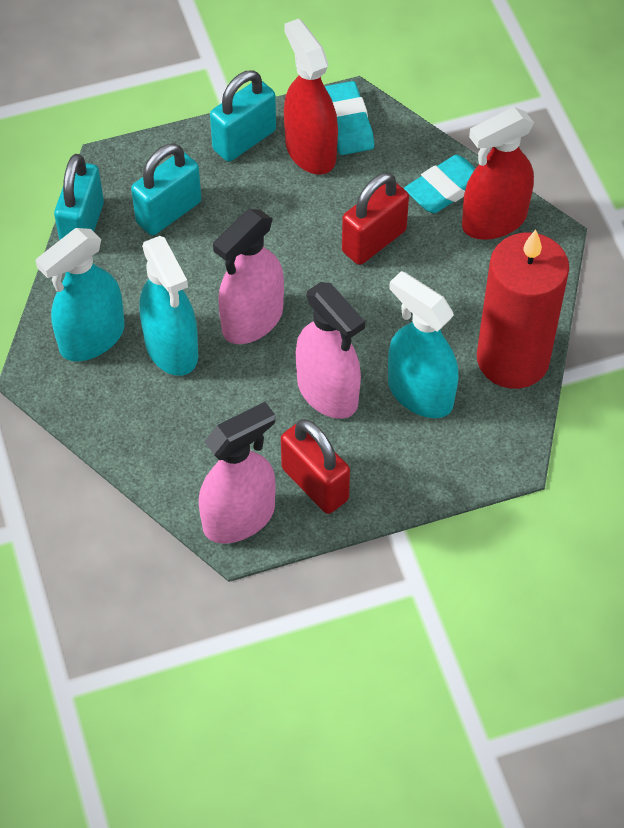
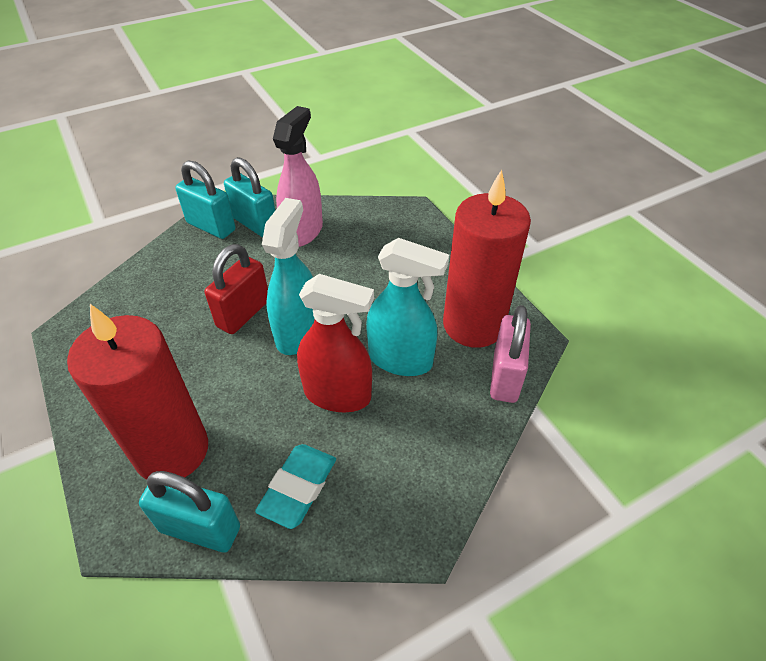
pink padlock: 0 -> 1
pink spray bottle: 3 -> 1
red candle: 1 -> 2
red padlock: 2 -> 1
red spray bottle: 2 -> 1
turquoise eraser: 2 -> 1
turquoise spray bottle: 3 -> 2

